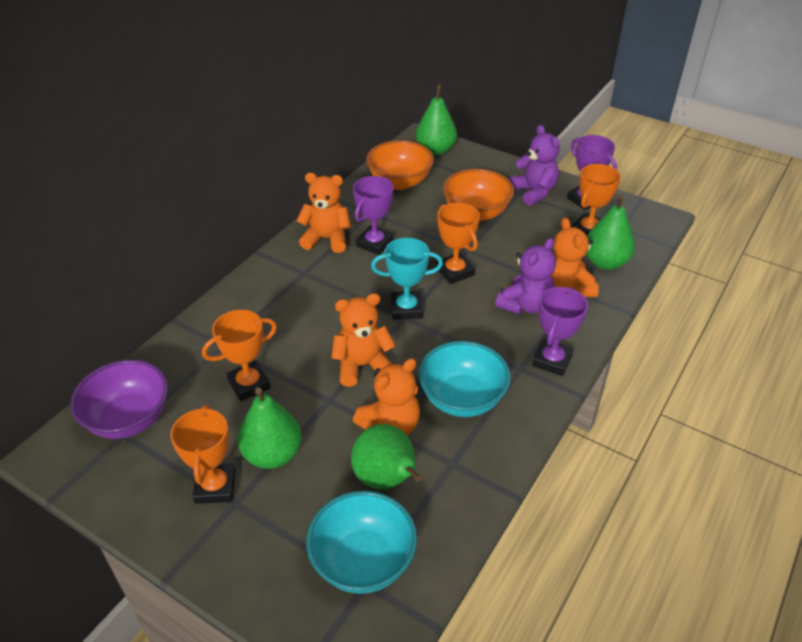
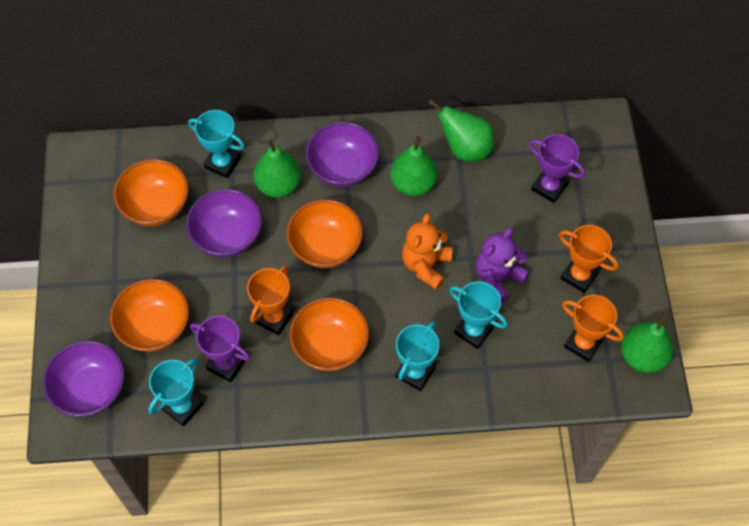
orange bowl: 2 -> 4
orange teddy bear: 4 -> 1
orange trophy: 4 -> 3
purple bowl: 1 -> 3
purple teddy bear: 2 -> 1
purple trophy: 3 -> 2
turquoise bowl: 2 -> 0
turquoise trophy: 1 -> 4

